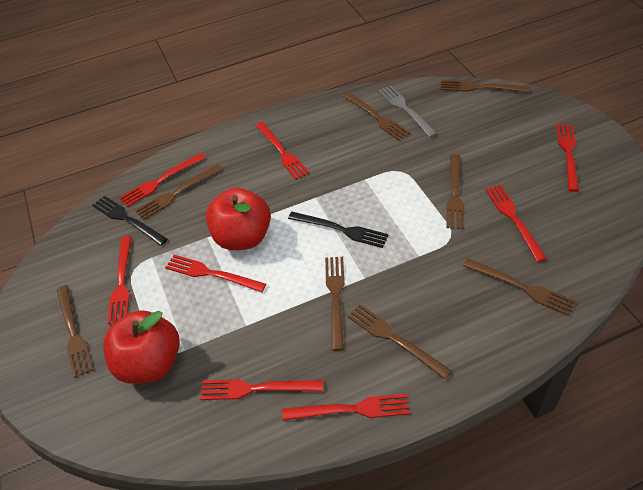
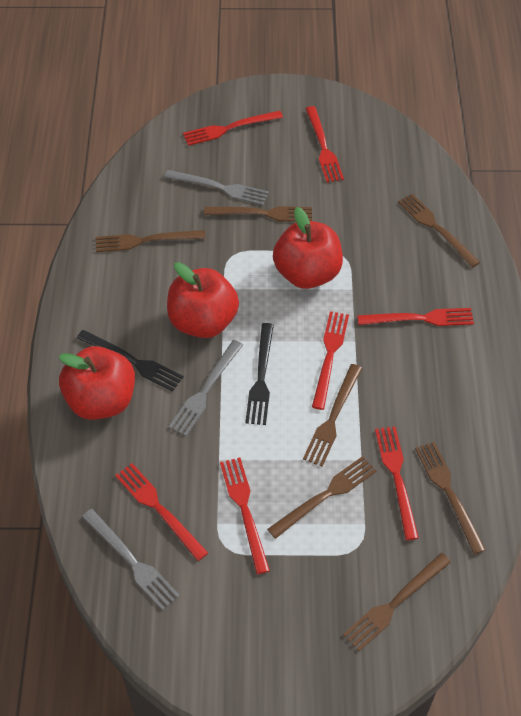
brown fork: 8 -> 7
grey fork: 1 -> 3
red apple: 2 -> 3
red fork: 8 -> 7

